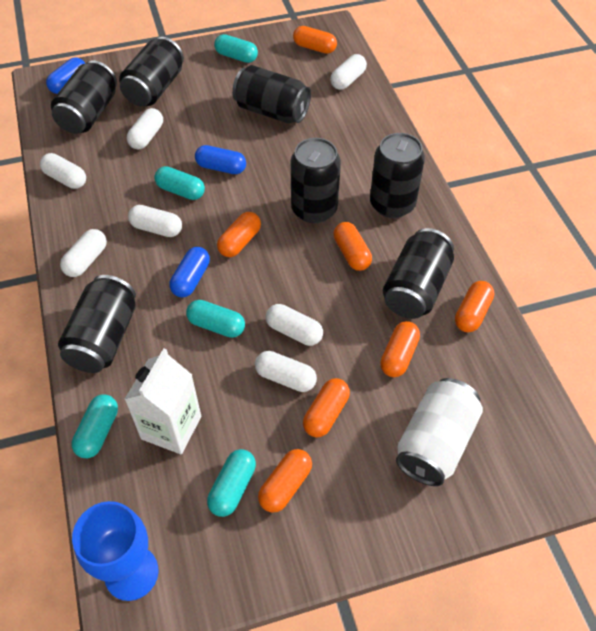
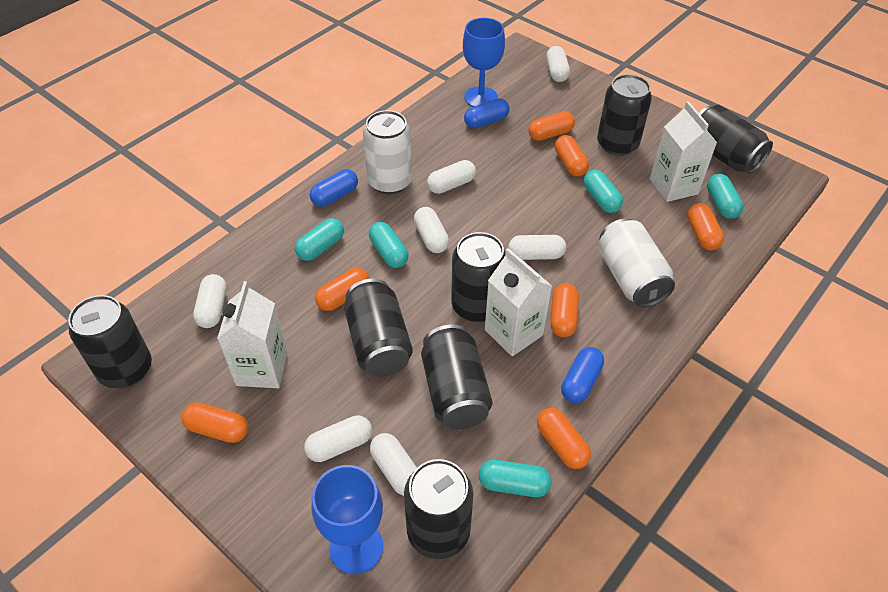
blue goblet: 1 -> 2
white can: 1 -> 2
white carton: 1 -> 3

